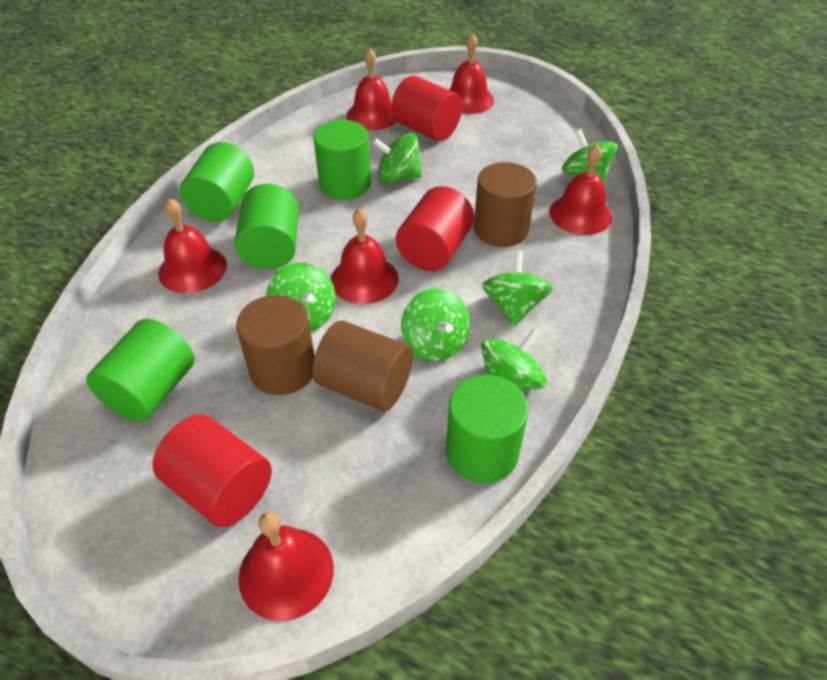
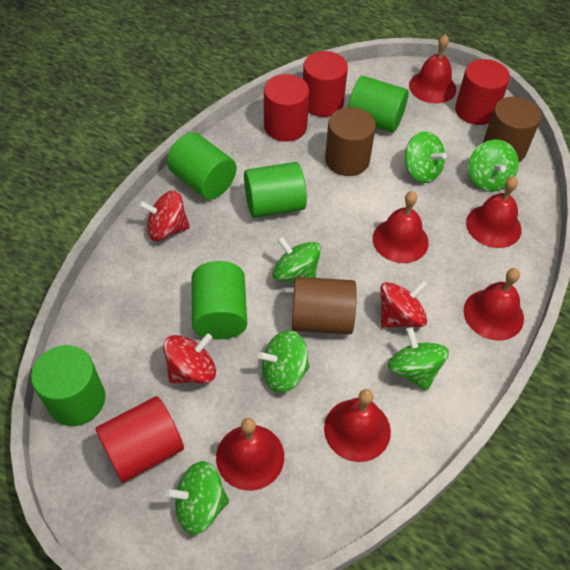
red cylinder: 3 -> 4
red spinning top: 0 -> 3

